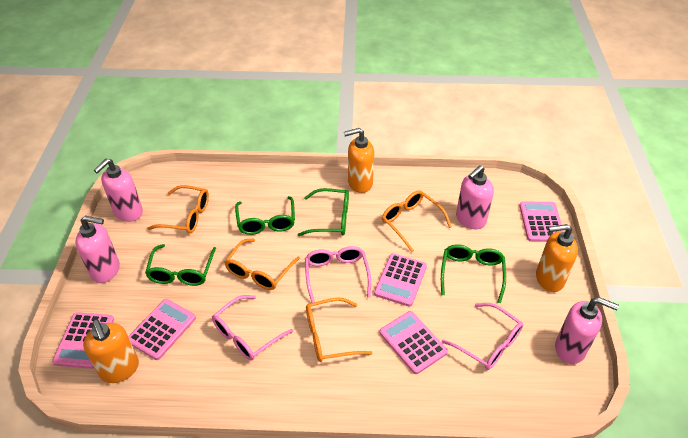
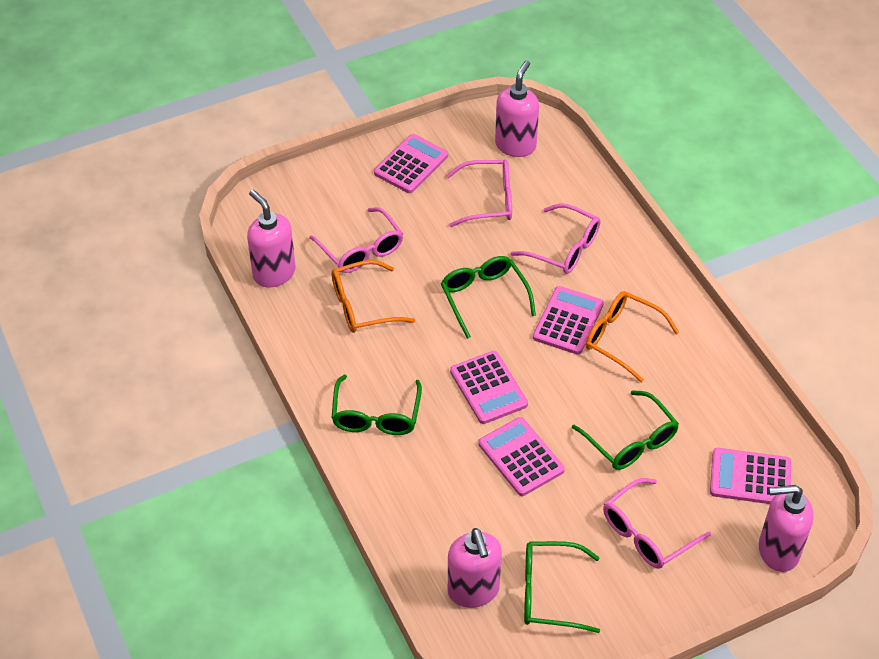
orange glasses: 4 -> 2
orange soap dispenser: 3 -> 0
pink glasses: 3 -> 4

